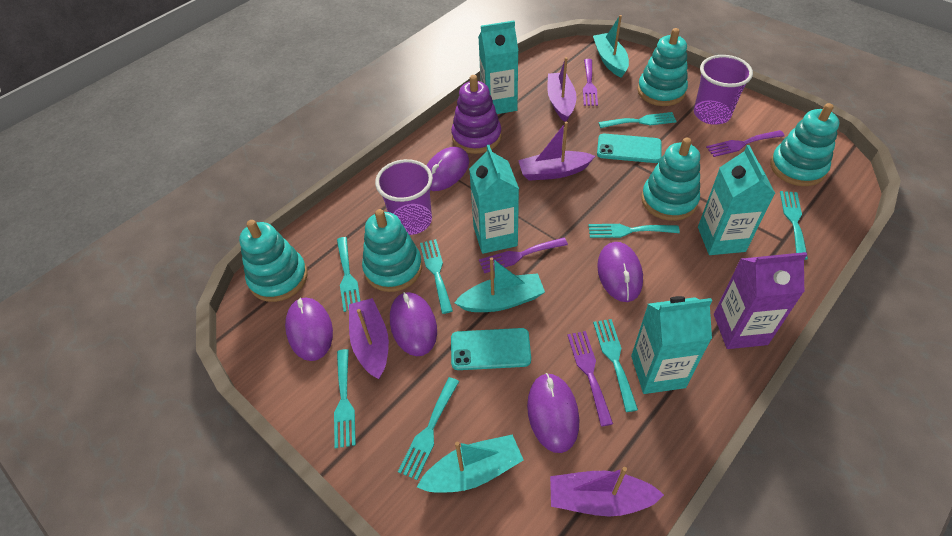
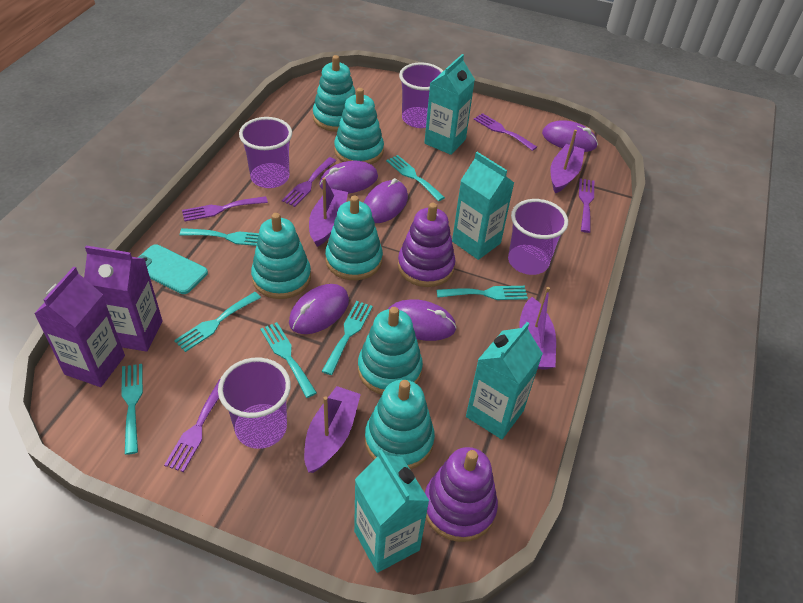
purple carton: 1 -> 2
purple cup: 2 -> 4
purple fork: 4 -> 5
purple stacking toy: 1 -> 2
turquoise boat: 3 -> 0
turquoise fork: 8 -> 7
turquoise phone: 2 -> 1
turquoise stacking toy: 5 -> 6

